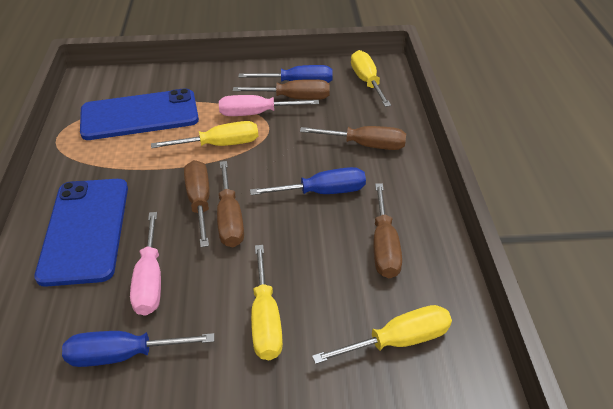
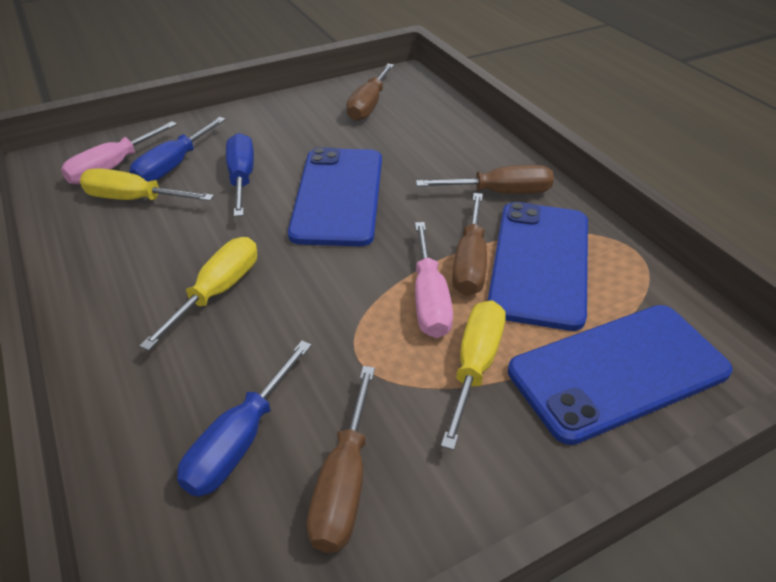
blue phone: 2 -> 3
brown screwdriver: 5 -> 4
yellow screwdriver: 4 -> 3

